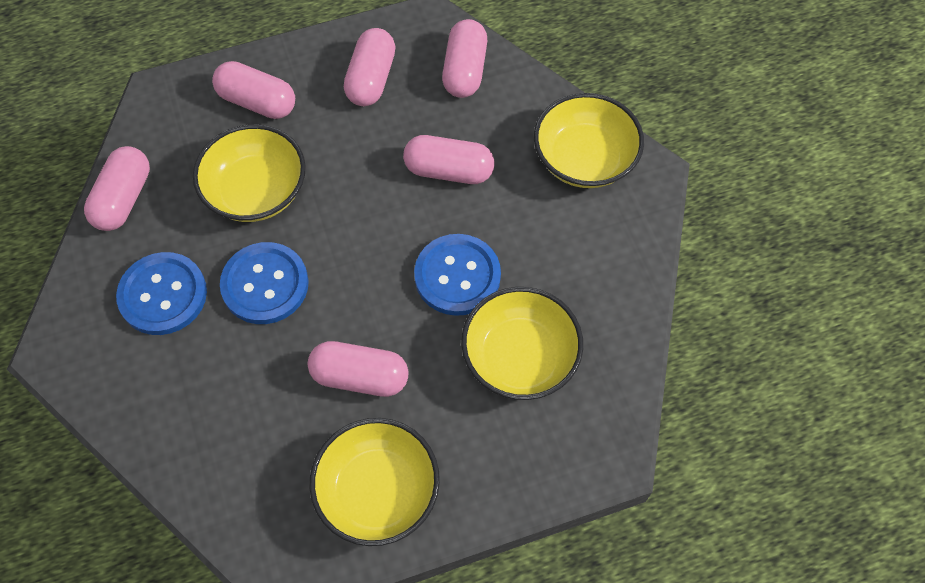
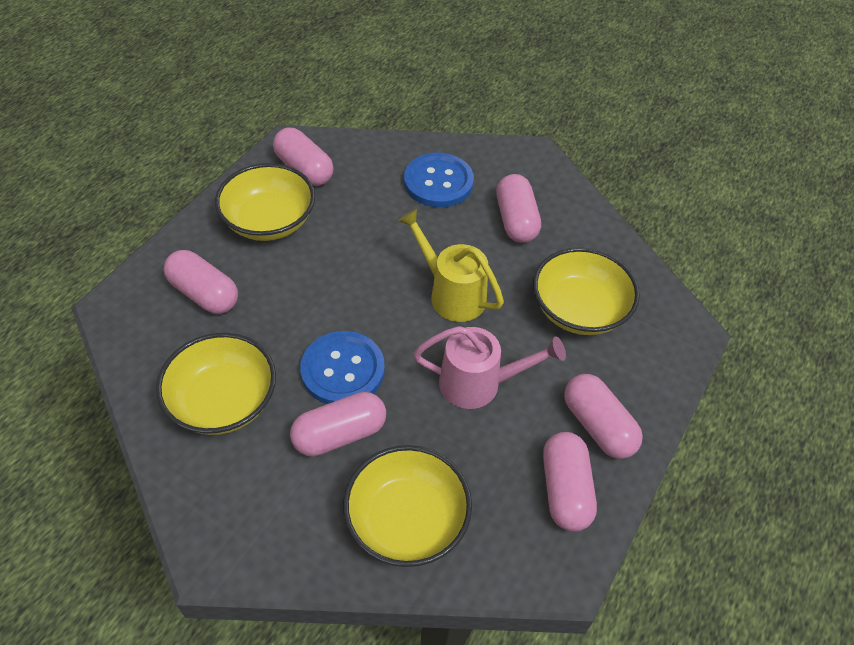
blue button: 3 -> 2
pink watering can: 0 -> 1
yellow watering can: 0 -> 1

